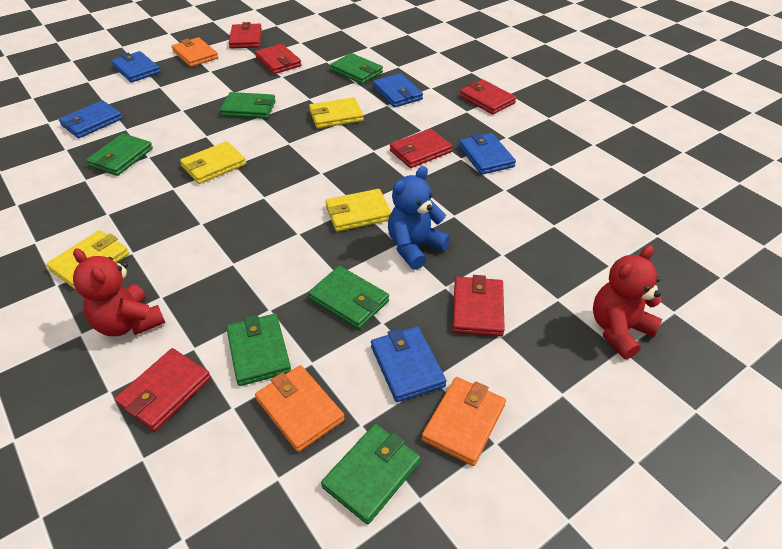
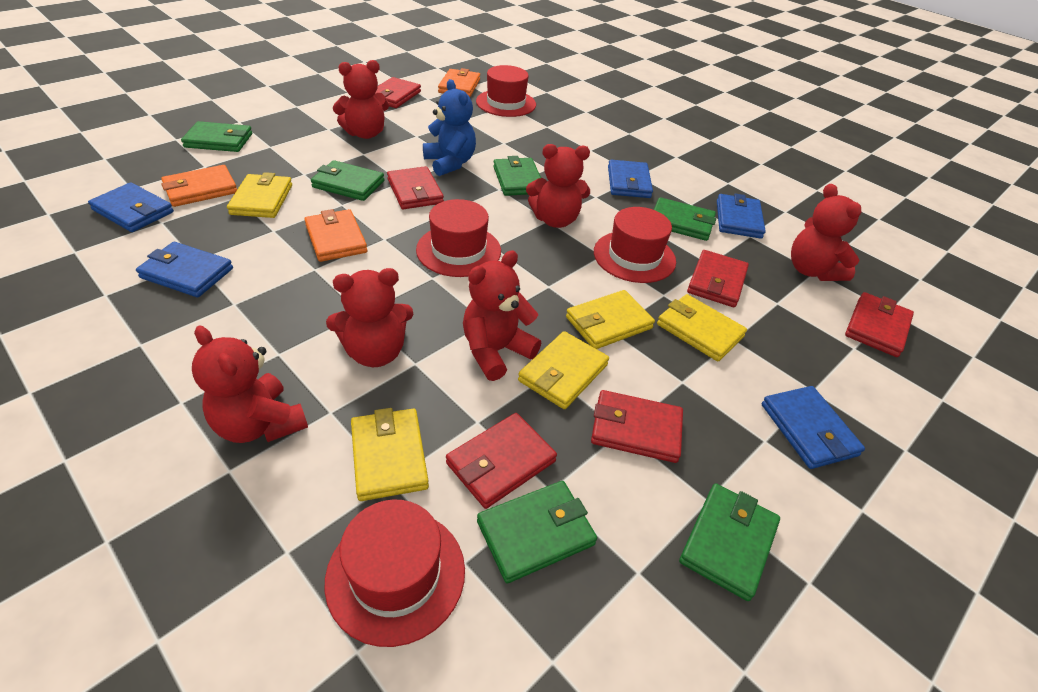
red hat: 0 -> 4
red teddy bear: 2 -> 6
yellow wallet: 4 -> 5

